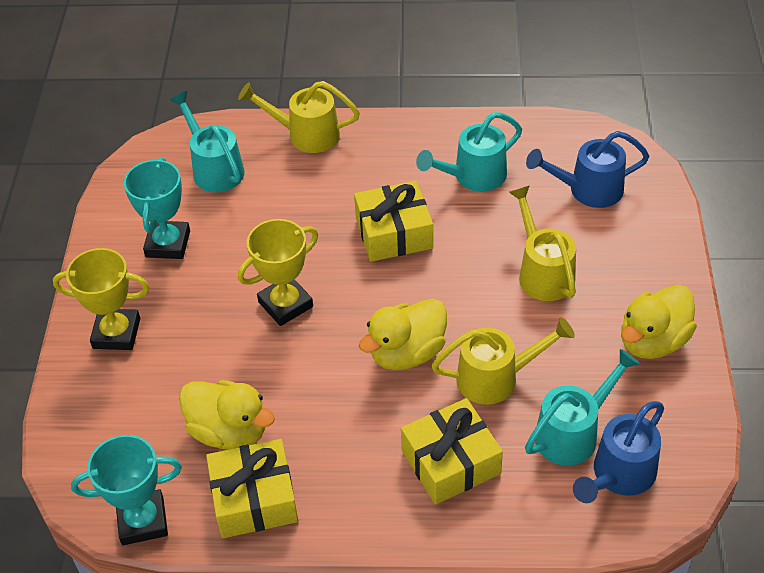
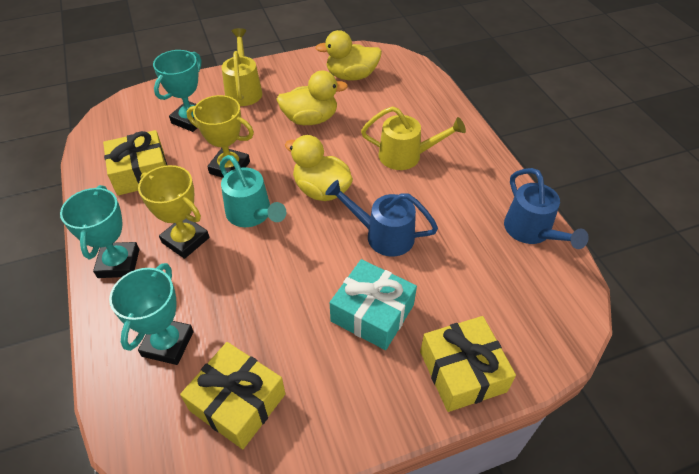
turquoise gift: 0 -> 1
turquoise trophy: 2 -> 3
turquoise watering can: 3 -> 1
yellow watering can: 3 -> 2

